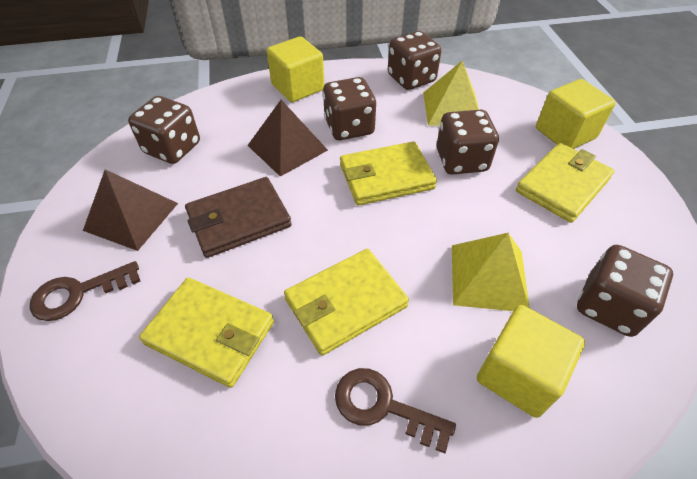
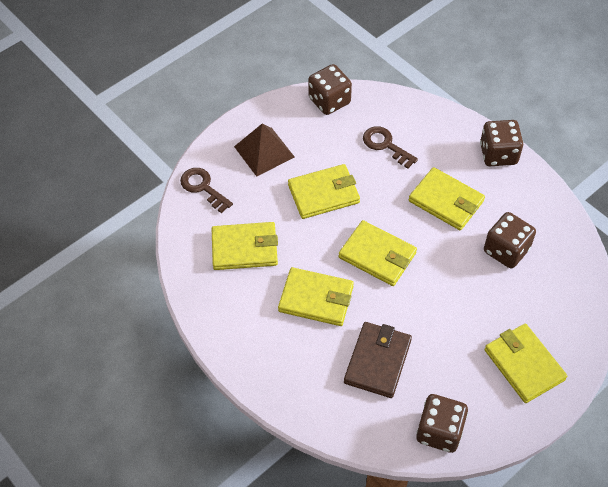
brown dice: 5 -> 4
brown pyramid: 2 -> 1
yellow cube: 3 -> 0
yellow pyramid: 2 -> 0
yellow wallet: 4 -> 6

